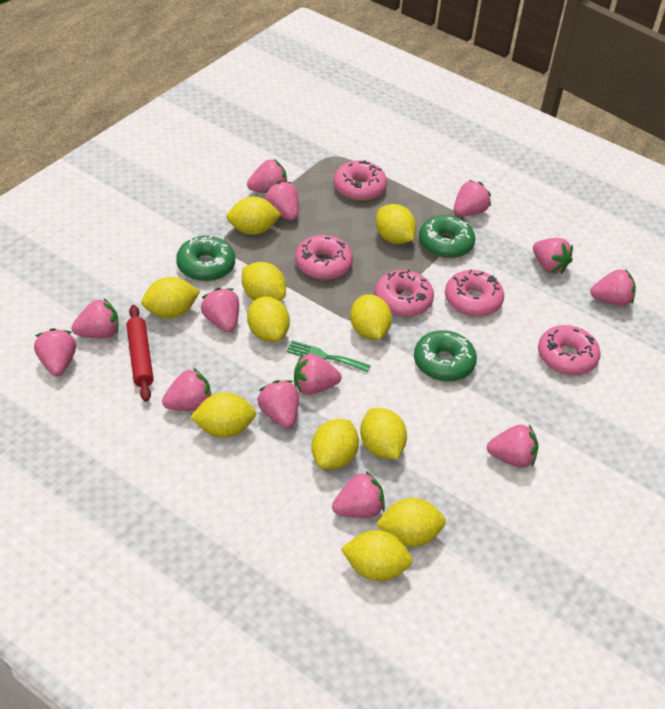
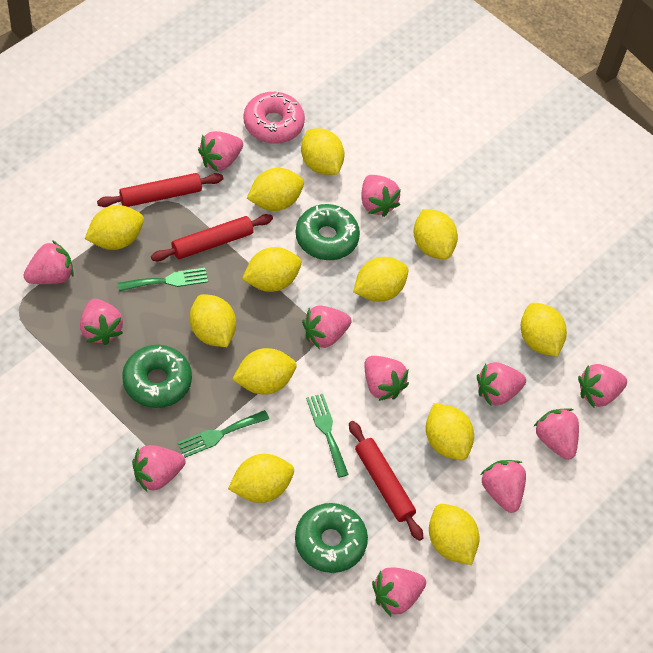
green fork: 1 -> 3
pink donut: 5 -> 1
pink strawberry: 13 -> 12
red rolling pin: 1 -> 3
yellow lemon: 11 -> 12

